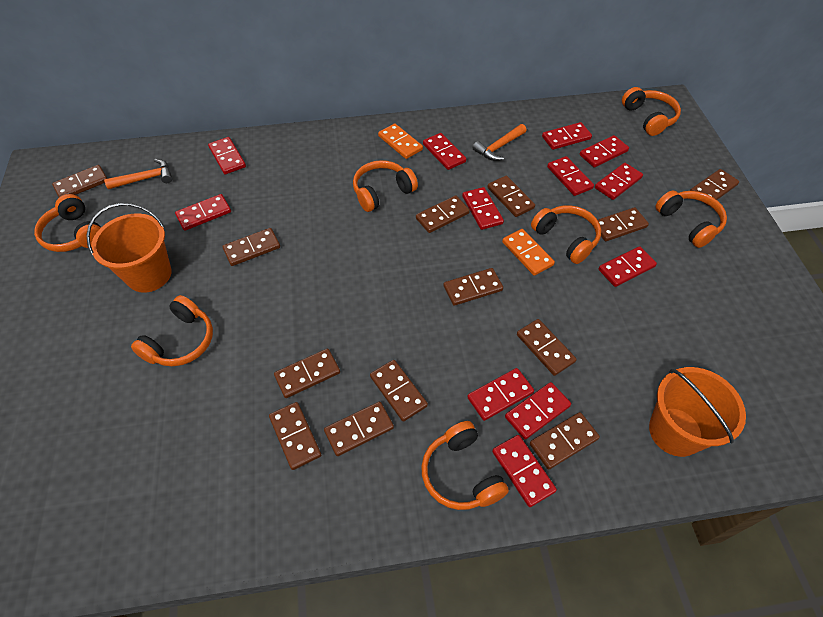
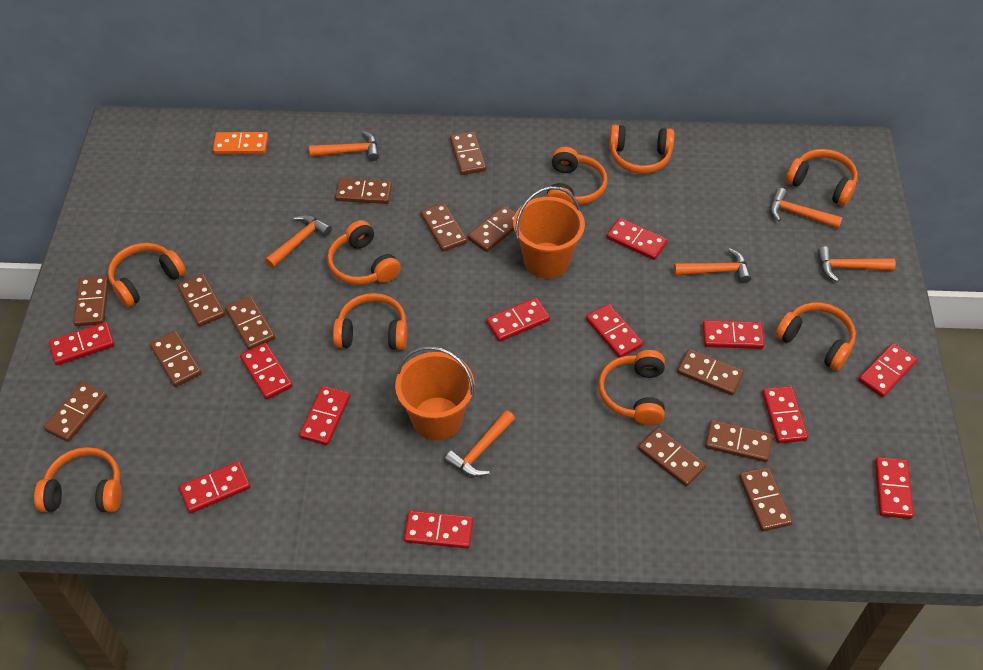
orange domino: 2 -> 1
orange hammer: 2 -> 6
orange headphones: 7 -> 9

